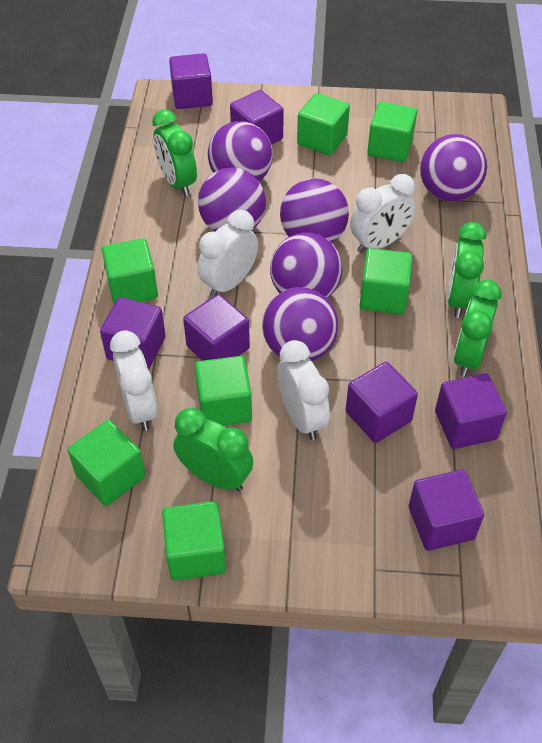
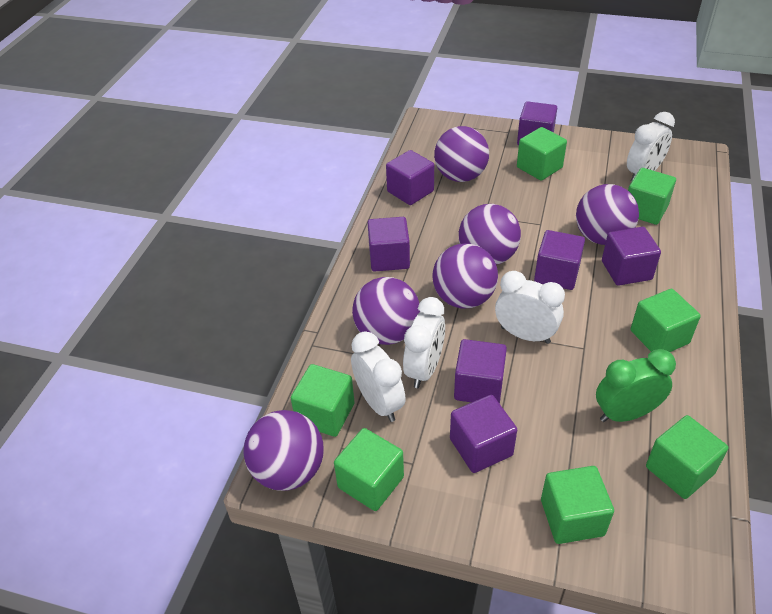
green clock: 4 -> 1

